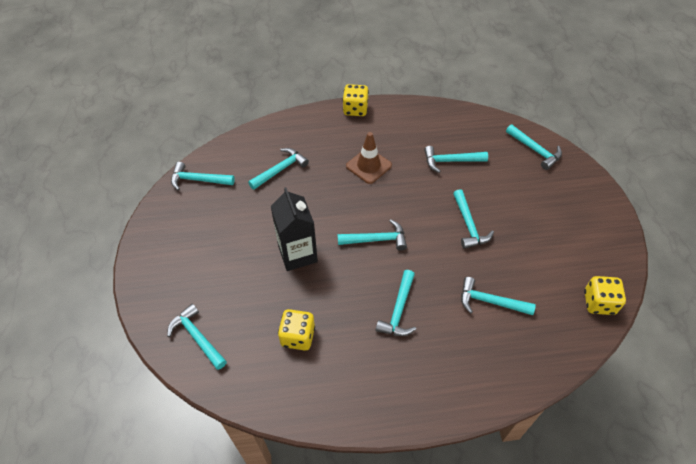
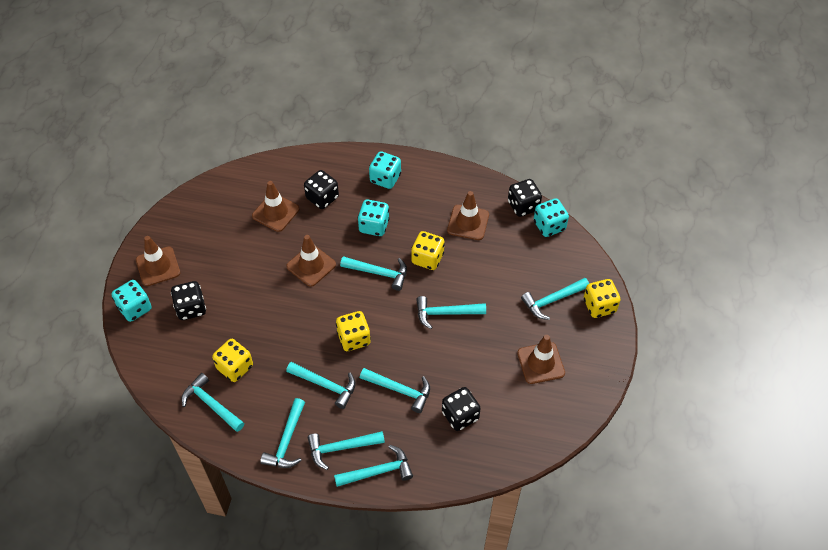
black carton: 1 -> 0
black dice: 0 -> 4
brown traffic cone: 1 -> 5
turquoise dice: 0 -> 4
yellow dice: 3 -> 4

